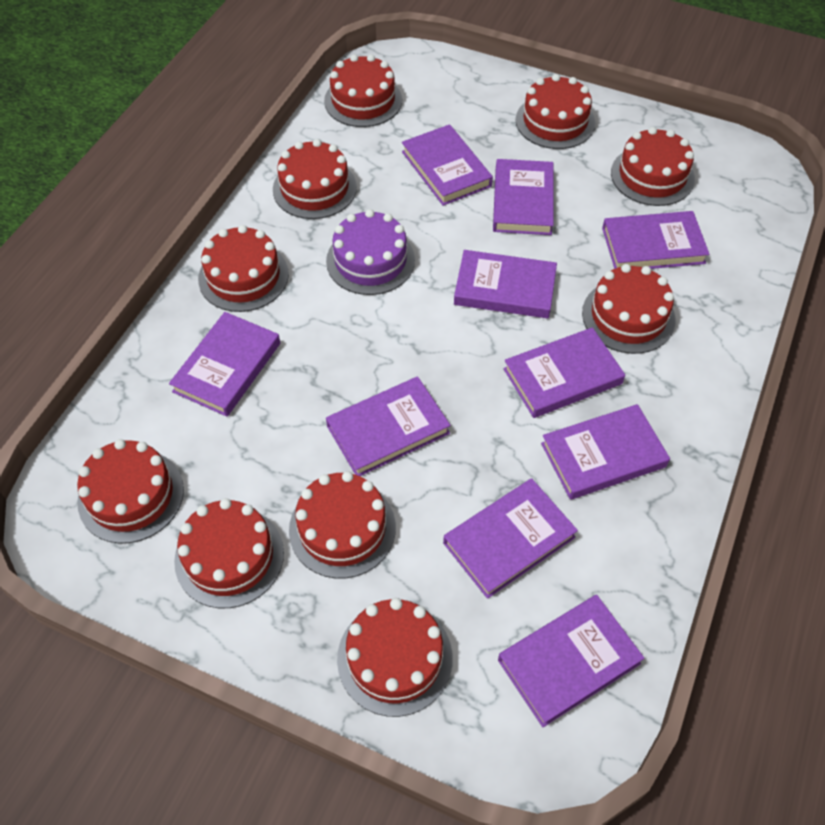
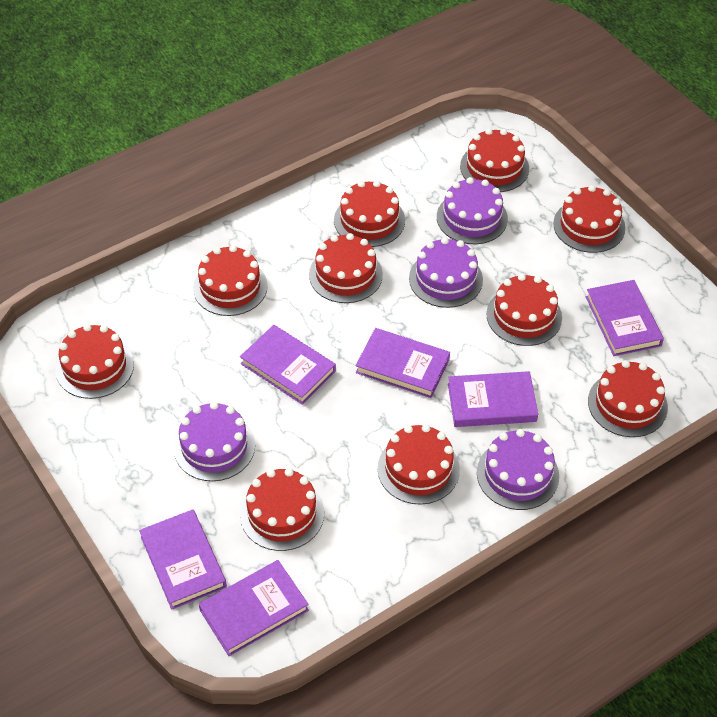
purple book: 10 -> 6
purple cake: 1 -> 4

